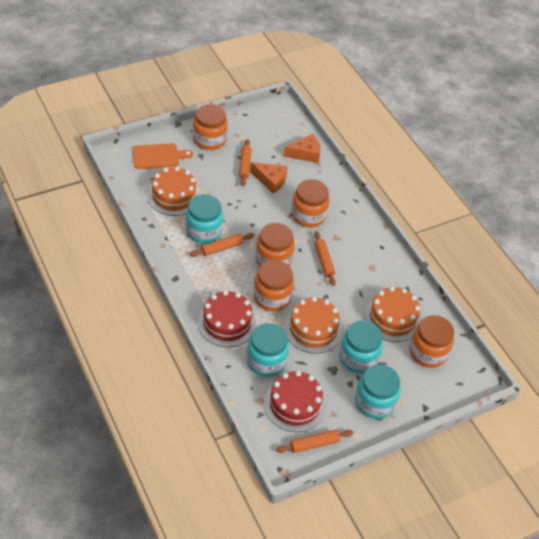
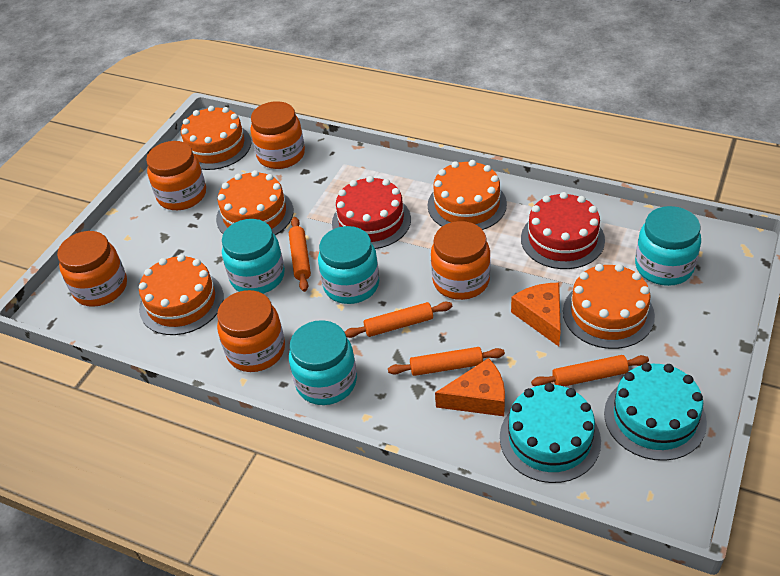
orange cake: 3 -> 5
orange cutting board: 1 -> 0
turquoise cake: 0 -> 2

